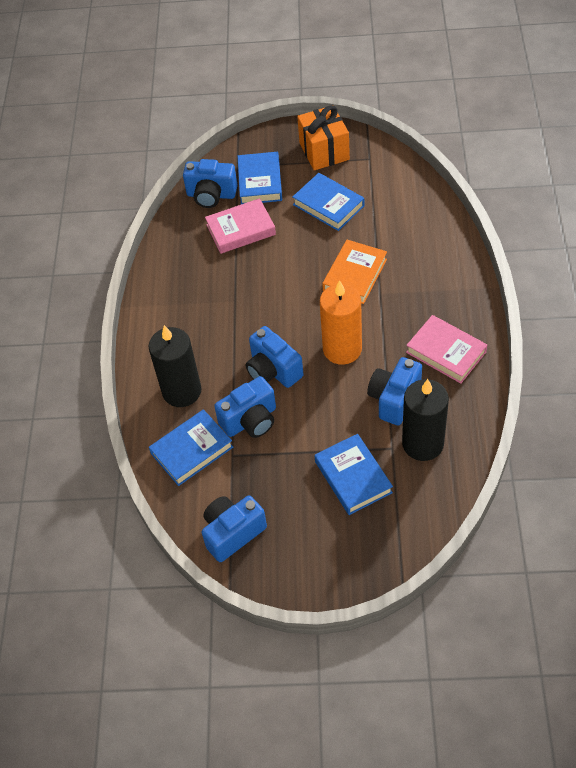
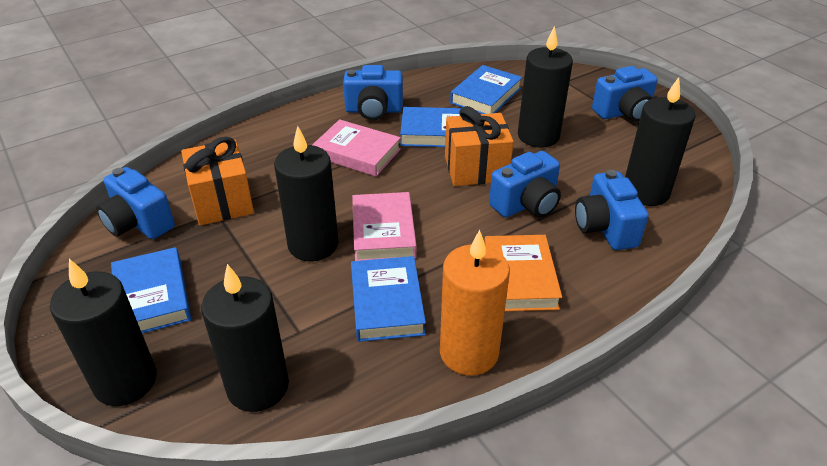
black candle: 2 -> 5
orange gift: 1 -> 2

